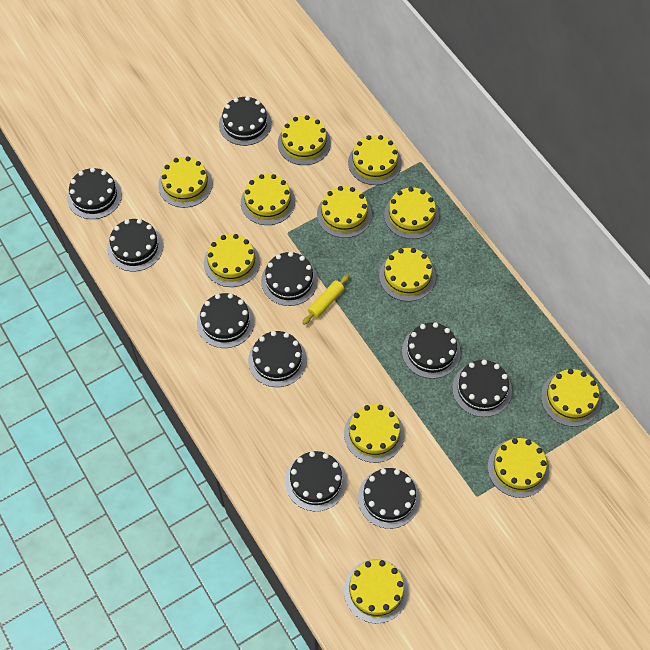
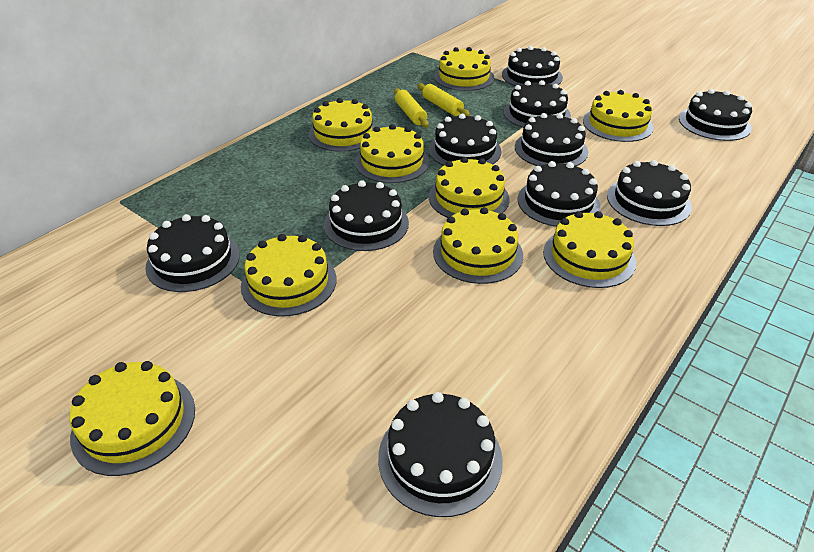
yellow cake: 12 -> 9
yellow rolling pin: 1 -> 2

